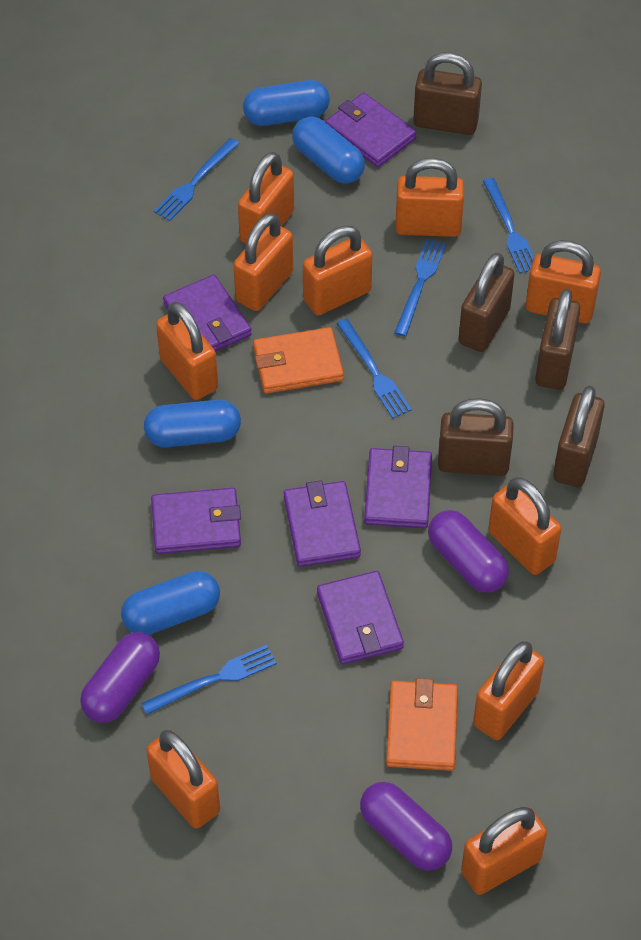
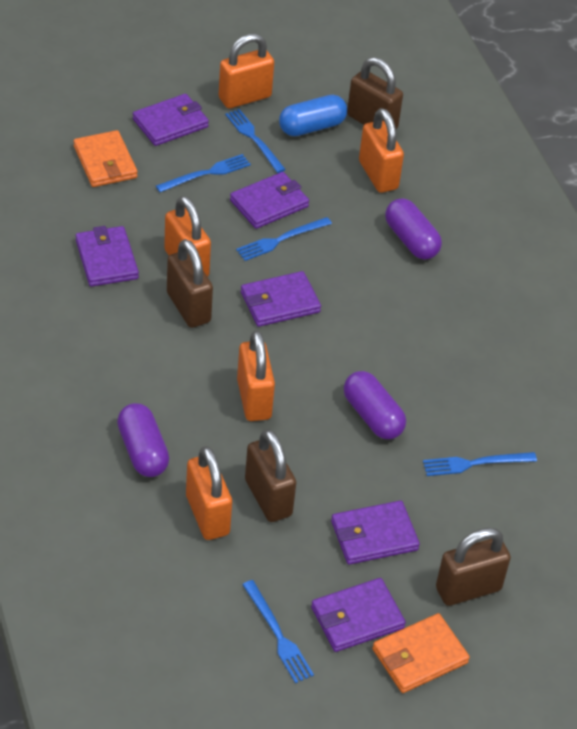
blue capsule: 4 -> 1
brown padlock: 5 -> 4
orange padlock: 10 -> 5

